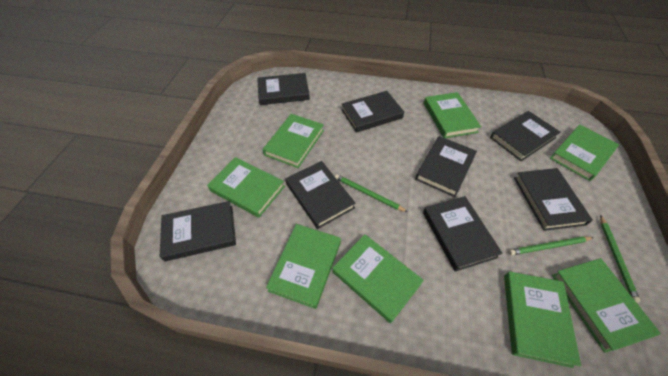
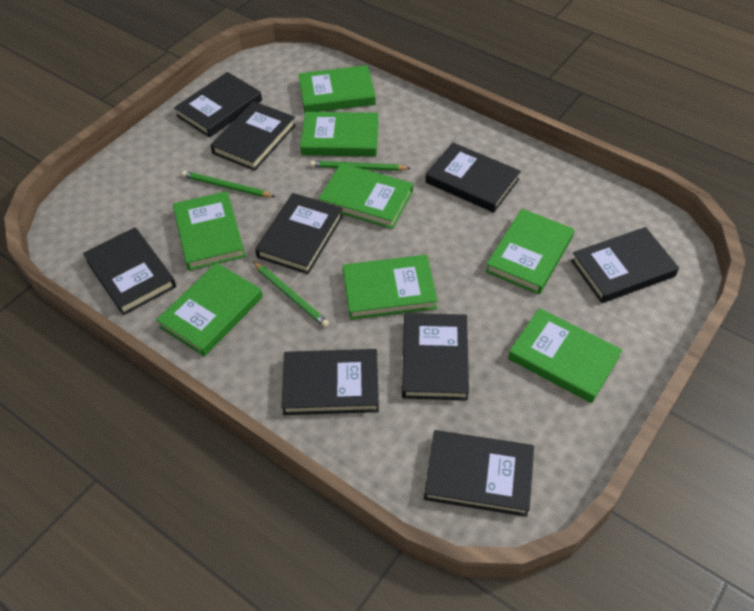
black book: 8 -> 9

